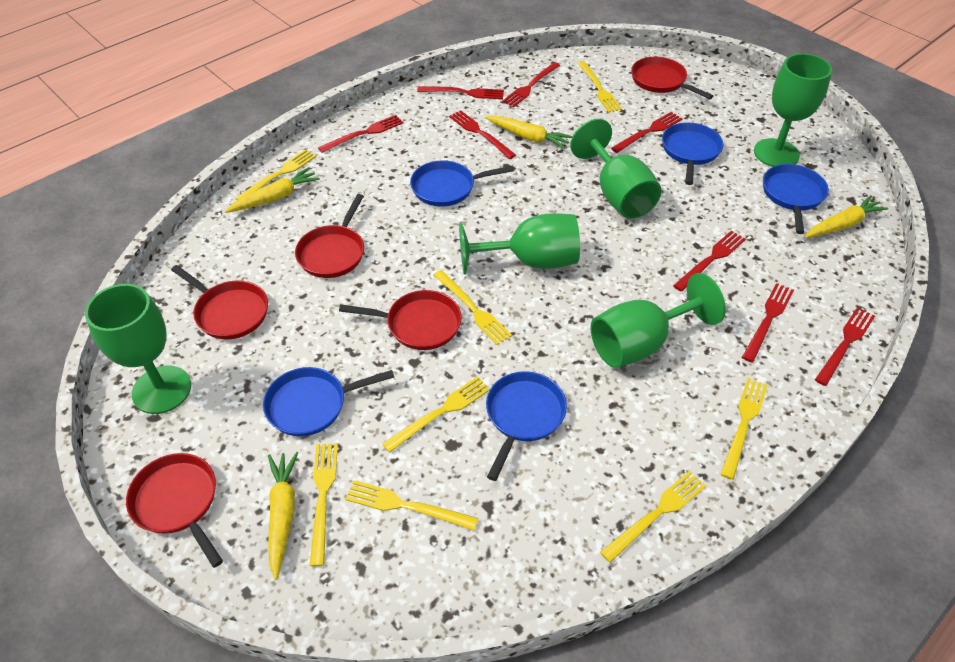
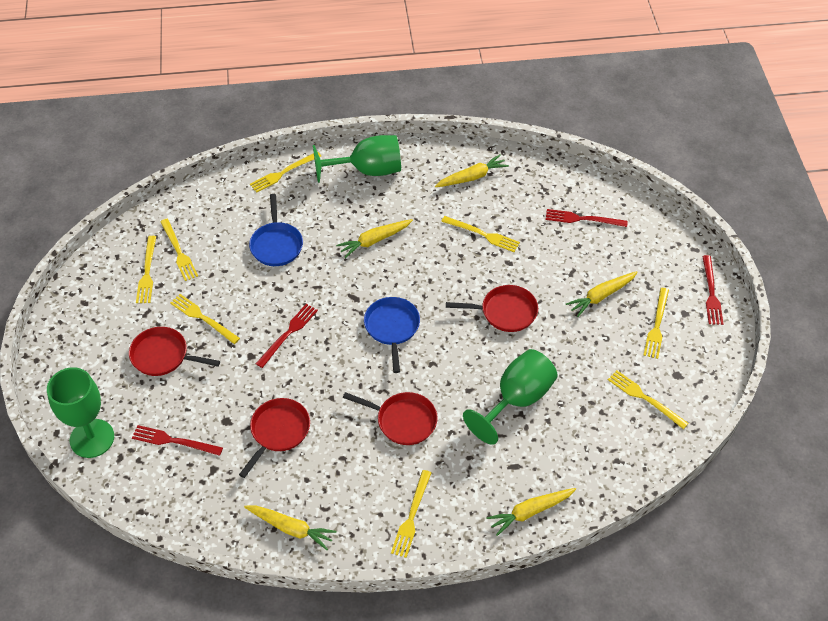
blue pan: 5 -> 2
green goblet: 5 -> 3
red fork: 8 -> 4
red pan: 5 -> 4
yellow carrot: 4 -> 5

